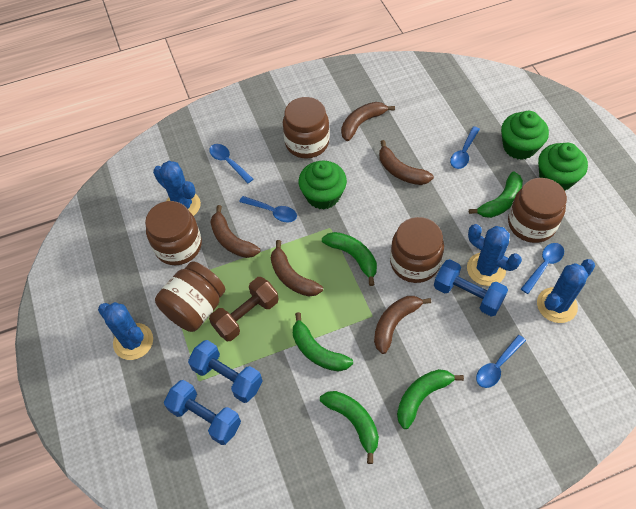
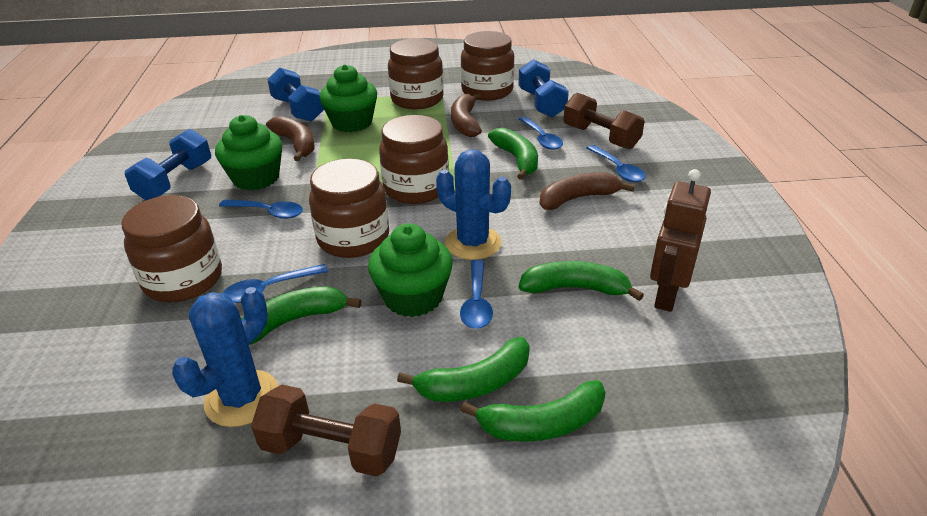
blue cactus: 4 -> 2
brown banana: 5 -> 3
brown dumbbell: 1 -> 2
brown robot: 0 -> 1

